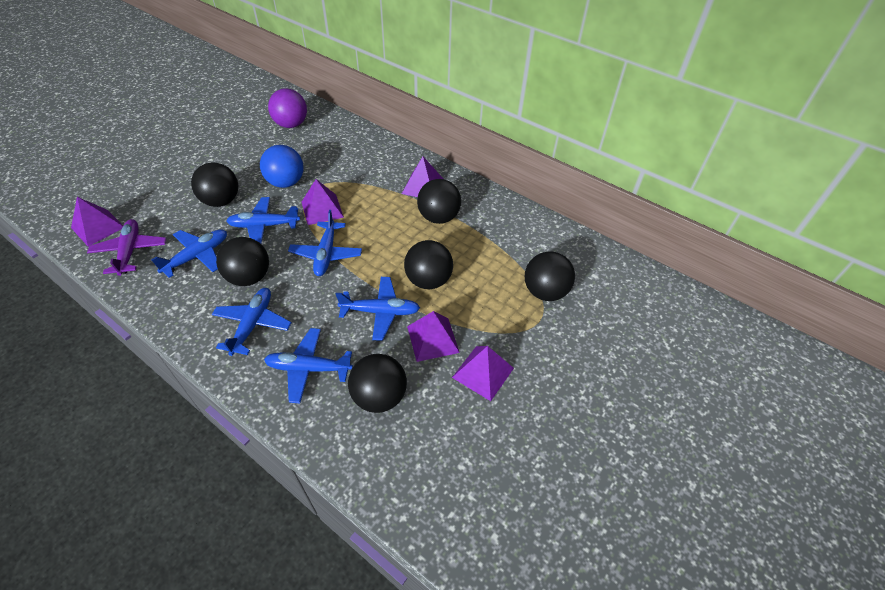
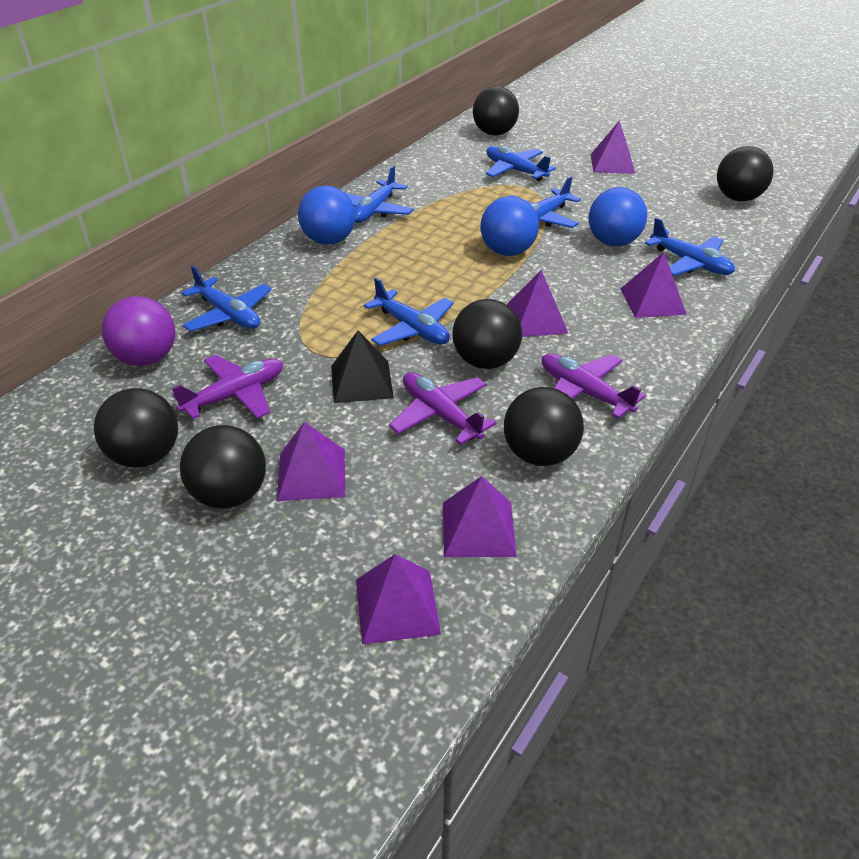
black pyramid: 0 -> 1
blue ball: 1 -> 3
purple plane: 1 -> 3
purple pyramid: 5 -> 6

